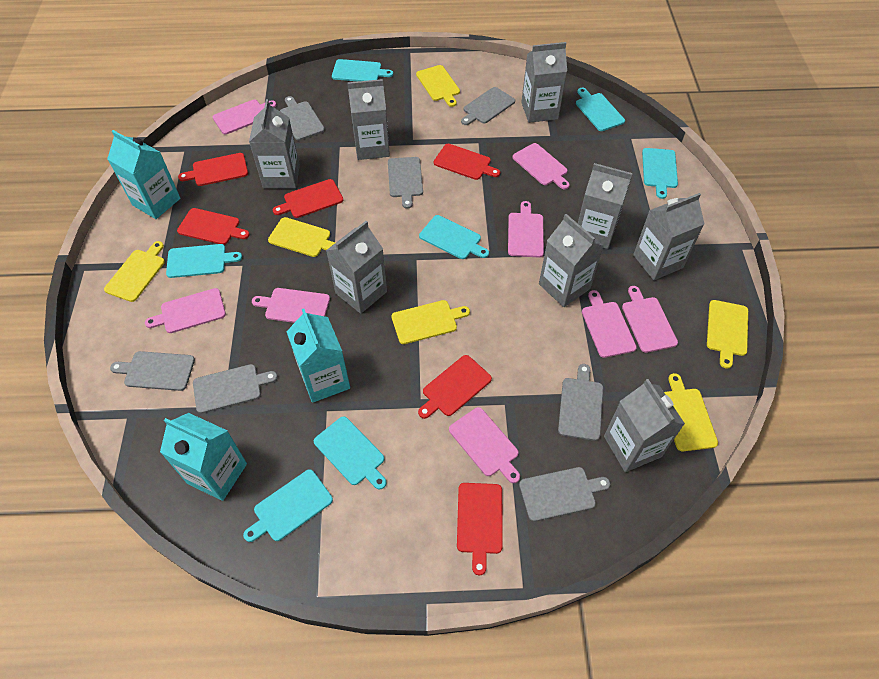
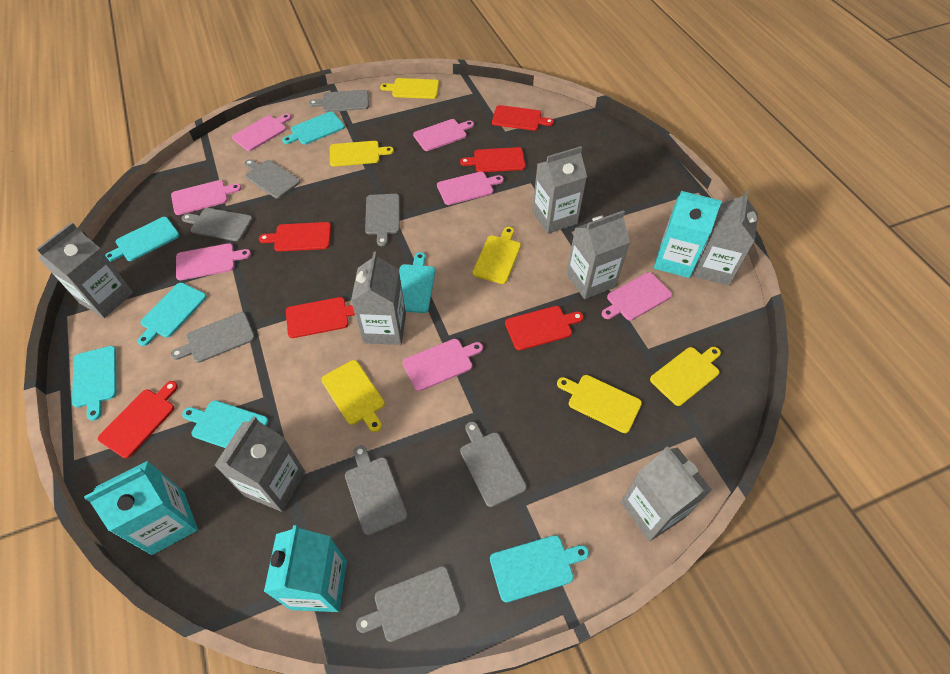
grey carton: 8 -> 7
grey cutting board: 7 -> 8
pink cutting board: 8 -> 7

